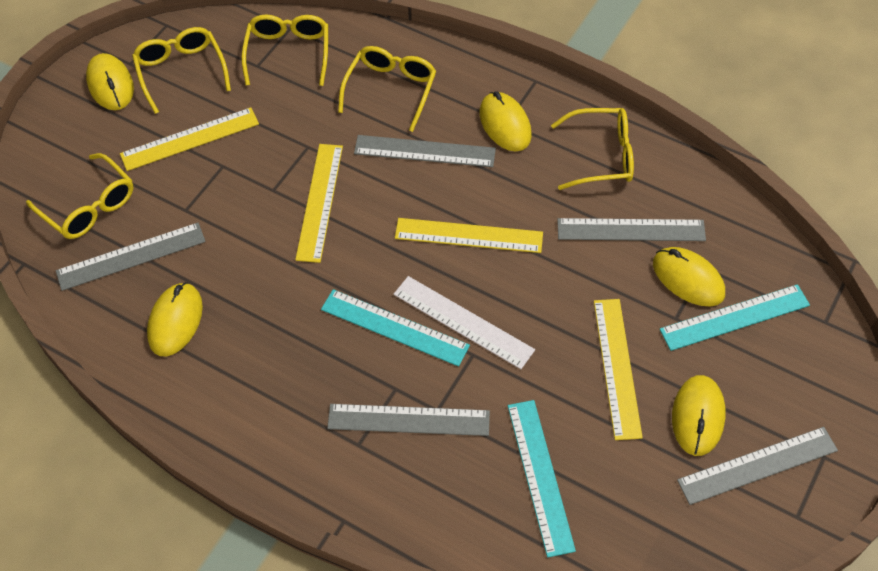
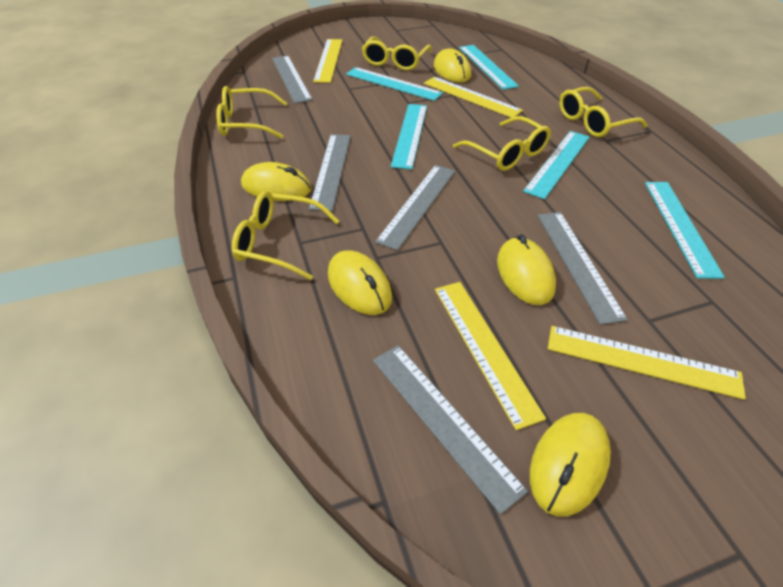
turquoise ruler: 3 -> 5
white ruler: 1 -> 0

